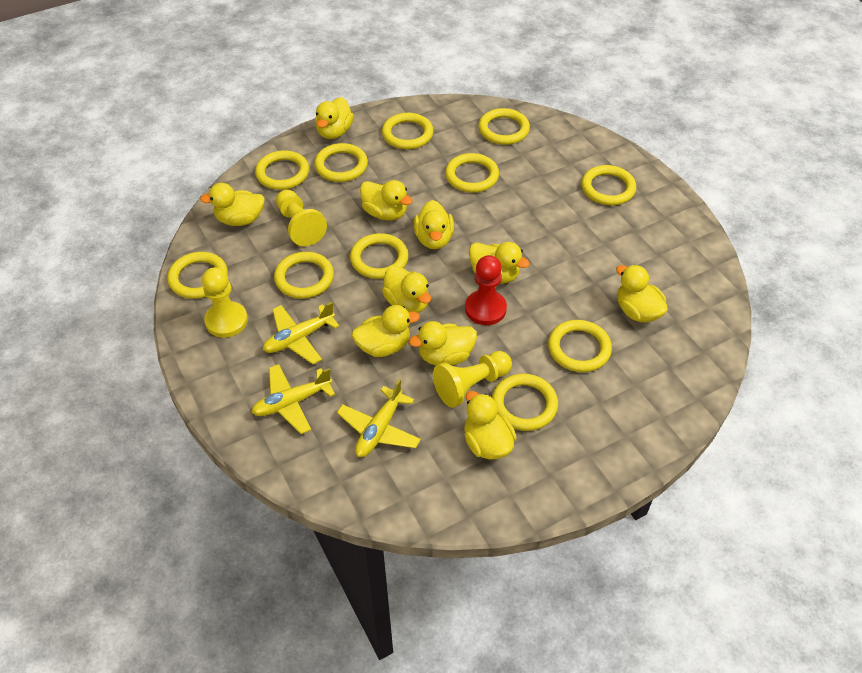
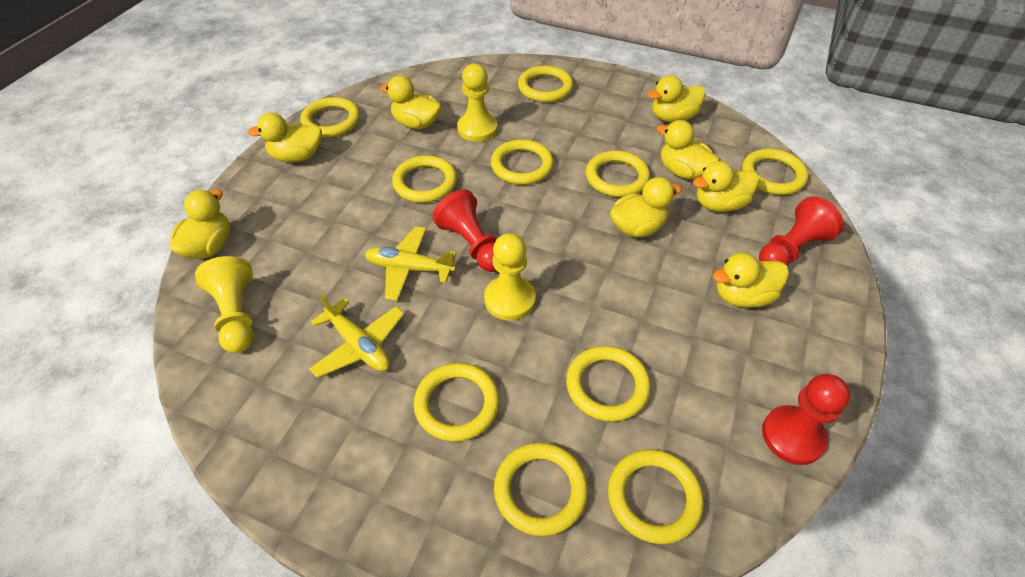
red pawn: 1 -> 3
yellow duck: 10 -> 8
yellow plane: 3 -> 2
yellow ring: 11 -> 10

